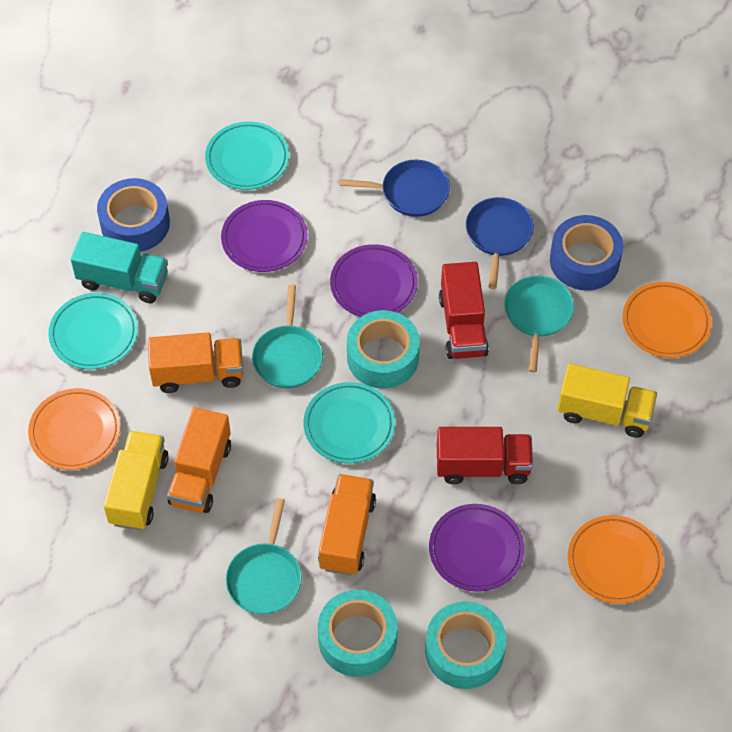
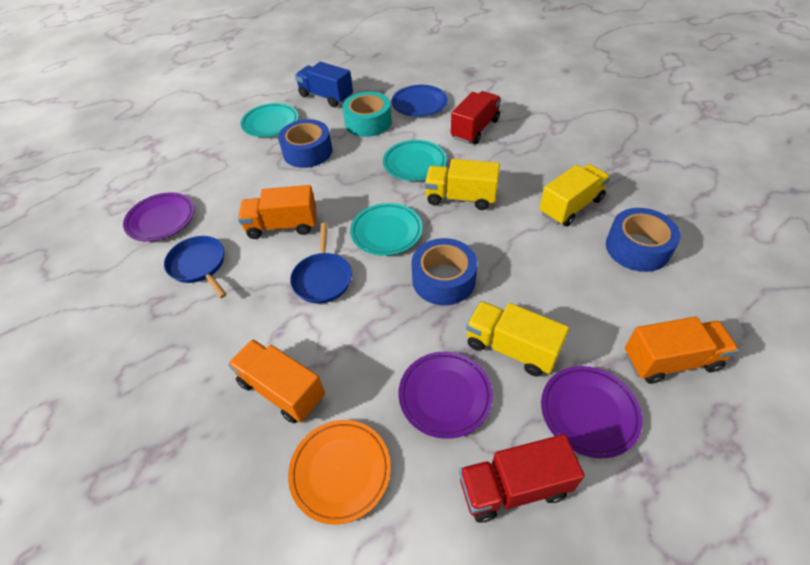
blue plate: 0 -> 1
blue tape: 2 -> 3
blue truck: 0 -> 1
orange plate: 3 -> 1
turquoise pan: 3 -> 0
turquoise tape: 3 -> 1
turquoise truck: 1 -> 0
yellow truck: 2 -> 3

